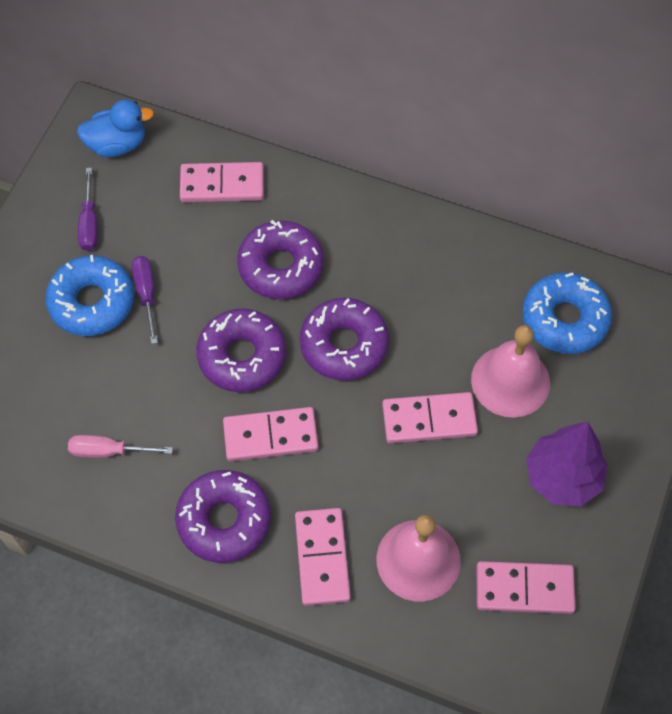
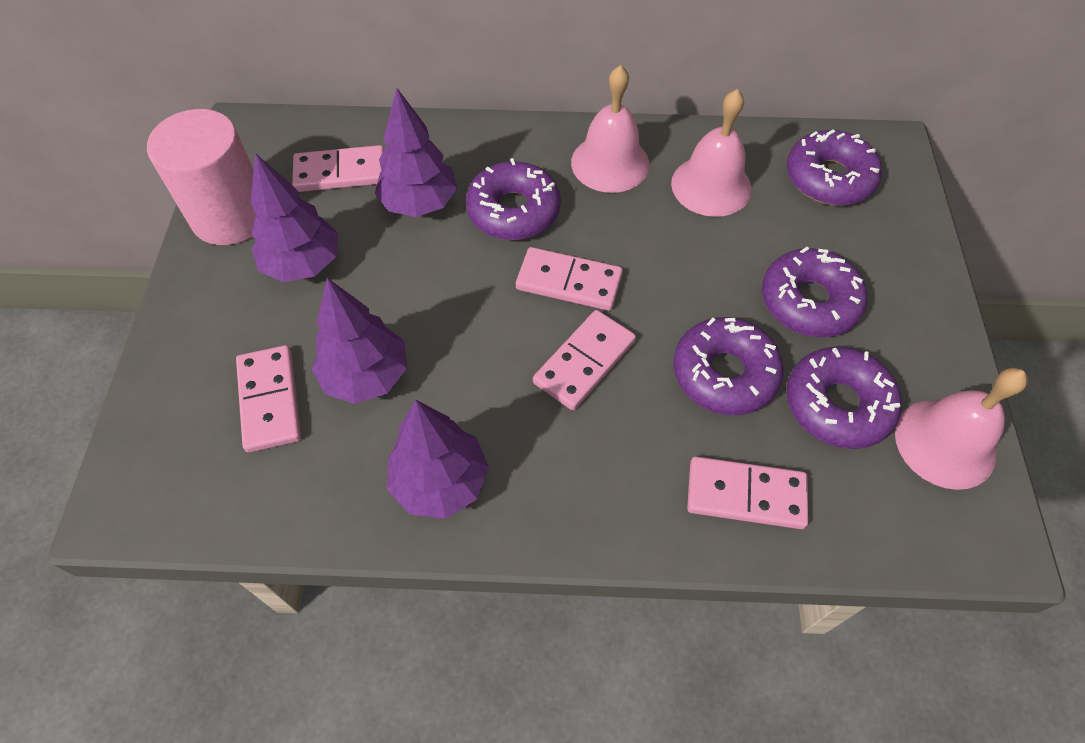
blue donut: 2 -> 0
blue duck: 1 -> 0
pink bell: 2 -> 3
pink cylinder: 0 -> 1
pink screwdriver: 1 -> 0
purple donut: 4 -> 5
purple screwdriver: 2 -> 0
purple tree: 1 -> 4

